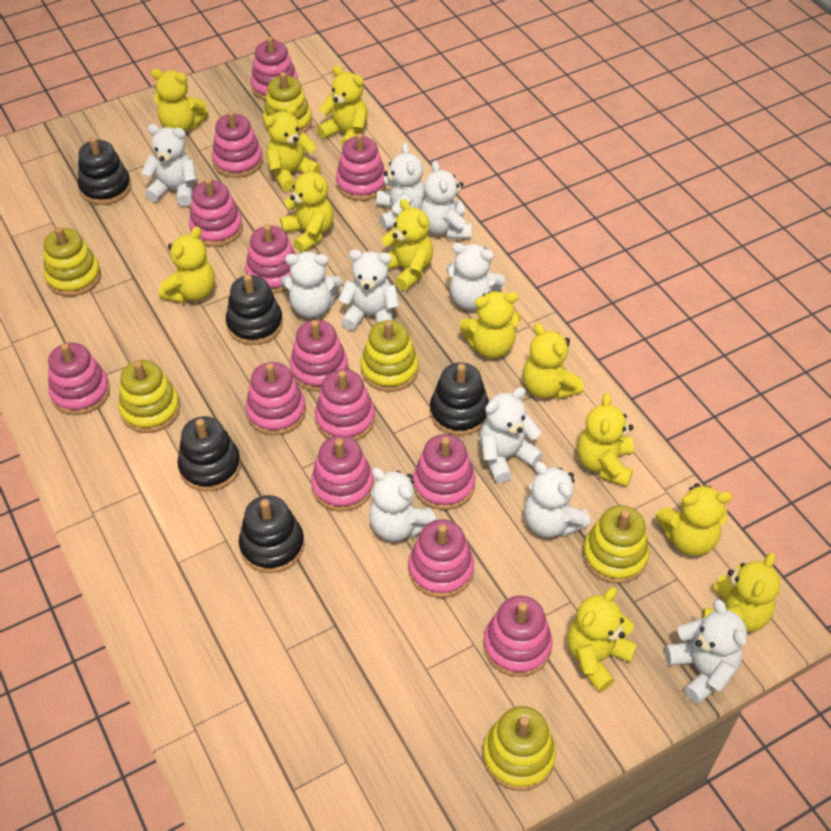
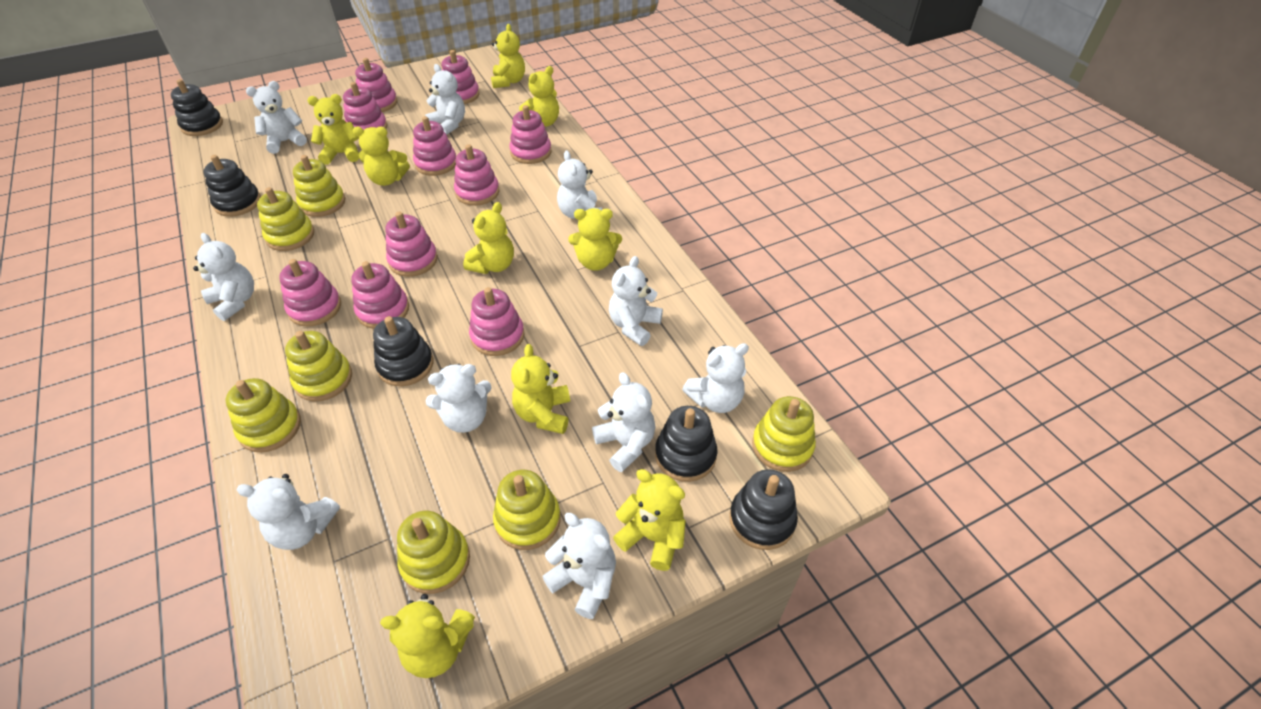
pink stacking toy: 13 -> 10
yellow stacking toy: 6 -> 7
yellow teddy bear: 12 -> 9

